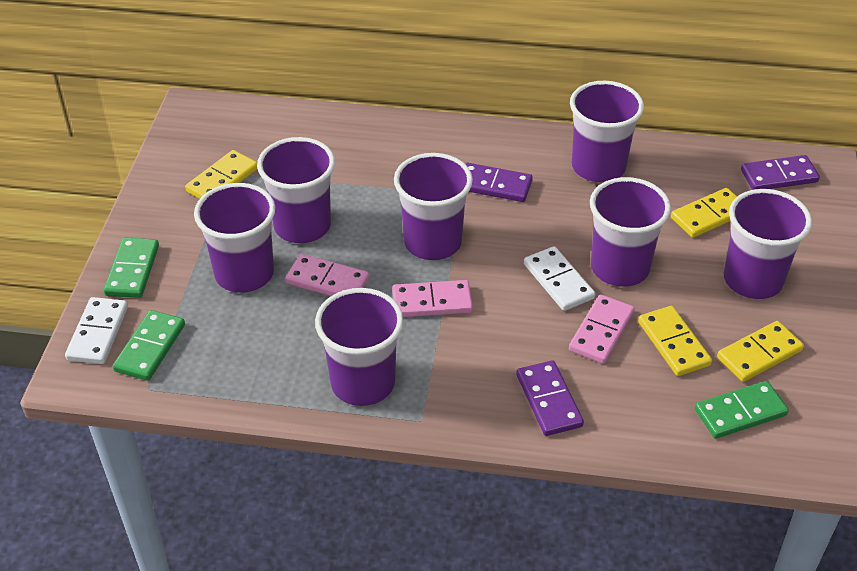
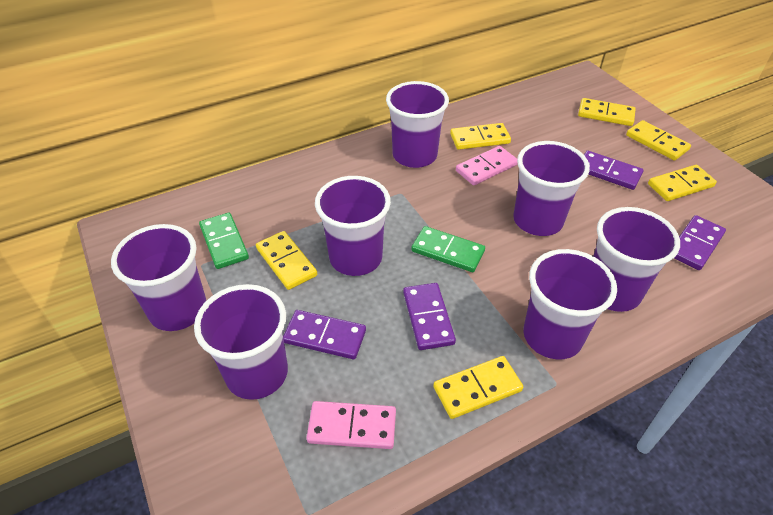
green domino: 3 -> 2
pink domino: 3 -> 2
purple domino: 3 -> 4
white domino: 2 -> 0
yellow domino: 4 -> 6

